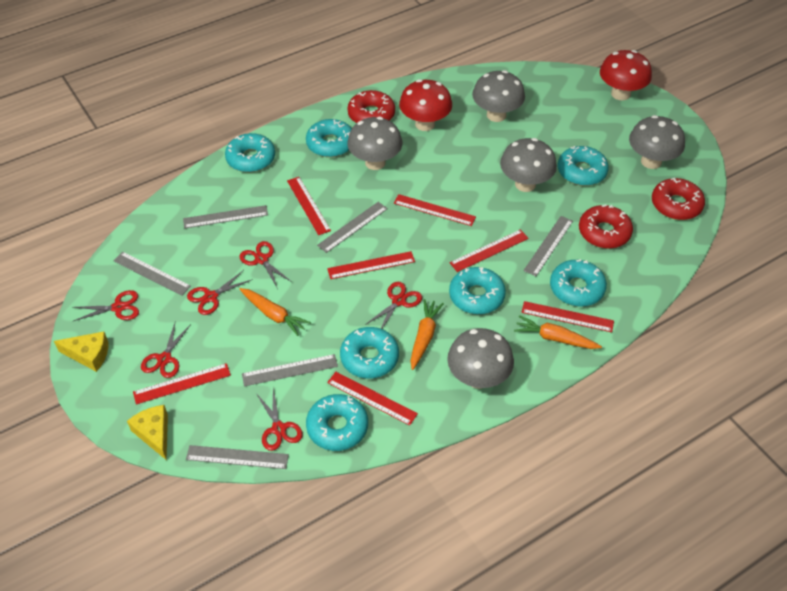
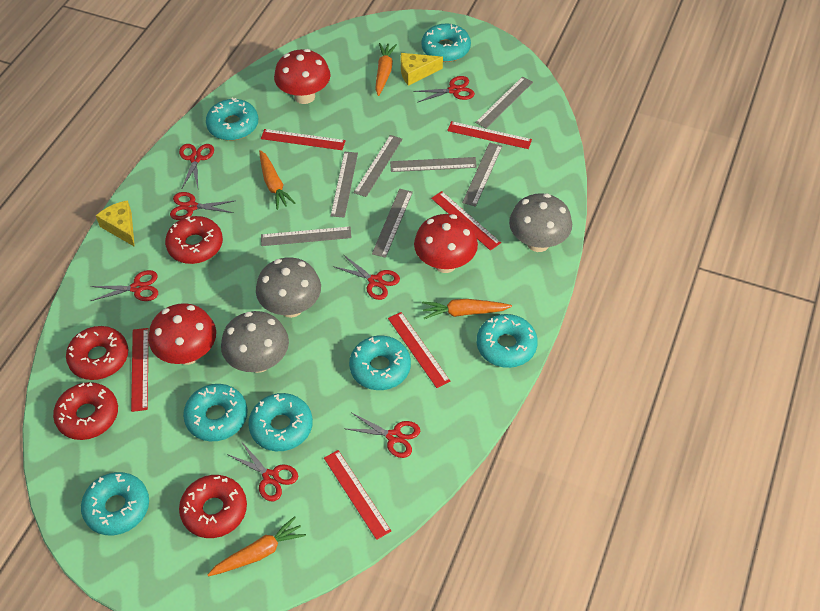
grey mushroom: 5 -> 3
grey ruler: 6 -> 7
orange carrot: 3 -> 4
red donut: 3 -> 4
red mushroom: 2 -> 3
red ruler: 7 -> 6
red scissors: 6 -> 7

